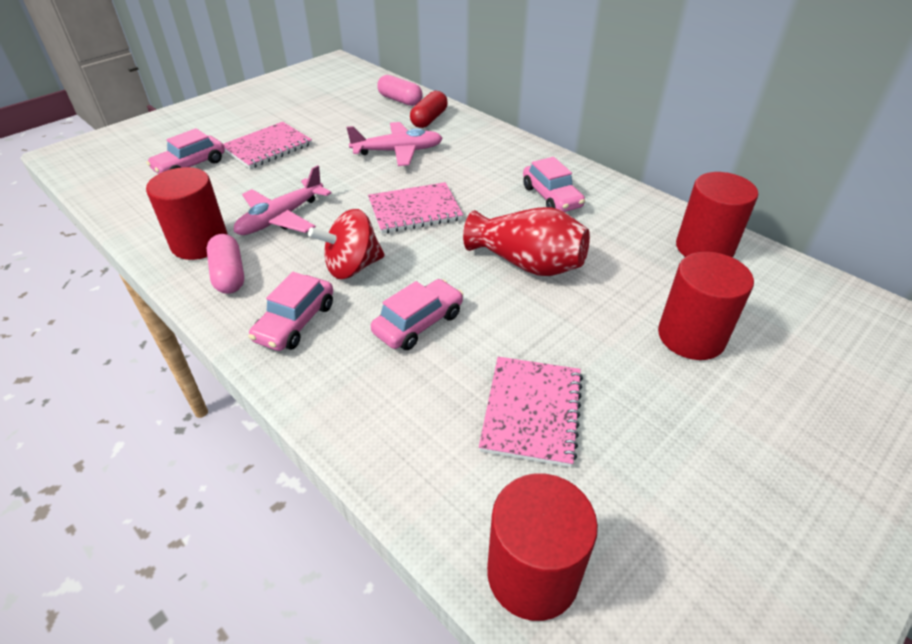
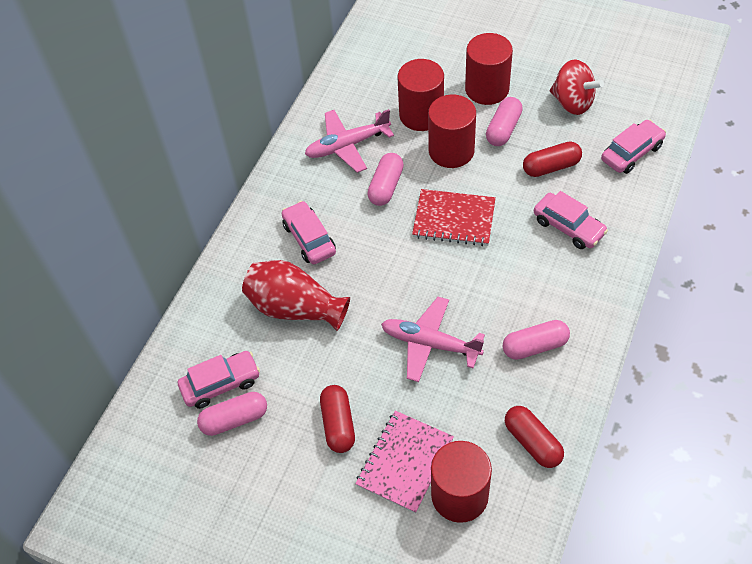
pink capsule: 2 -> 4
pink notebook: 3 -> 1
red capsule: 1 -> 3
red notebook: 0 -> 1

